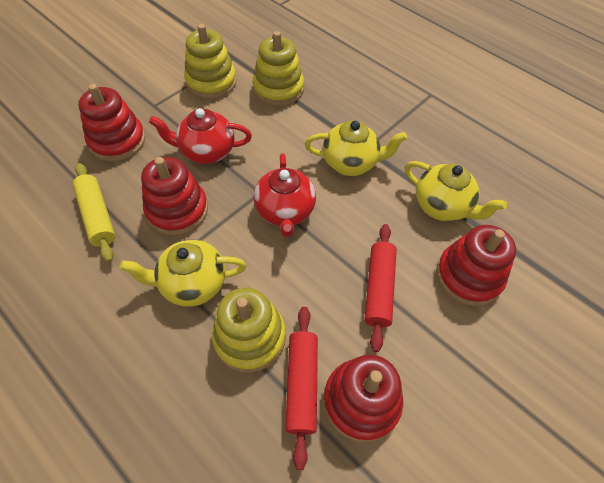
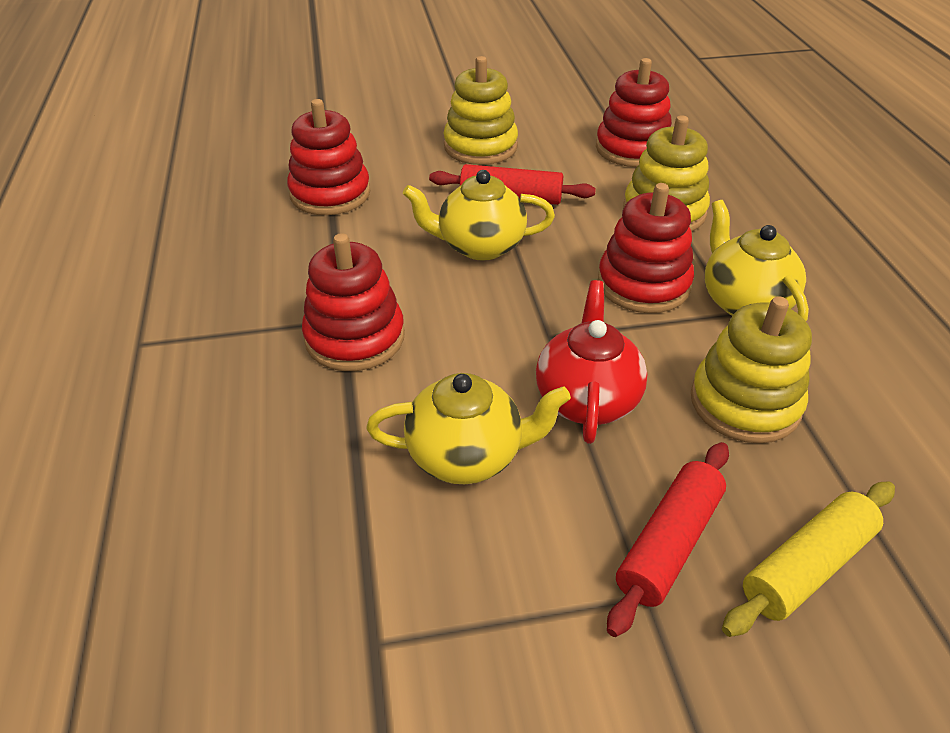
red teapot: 2 -> 1

